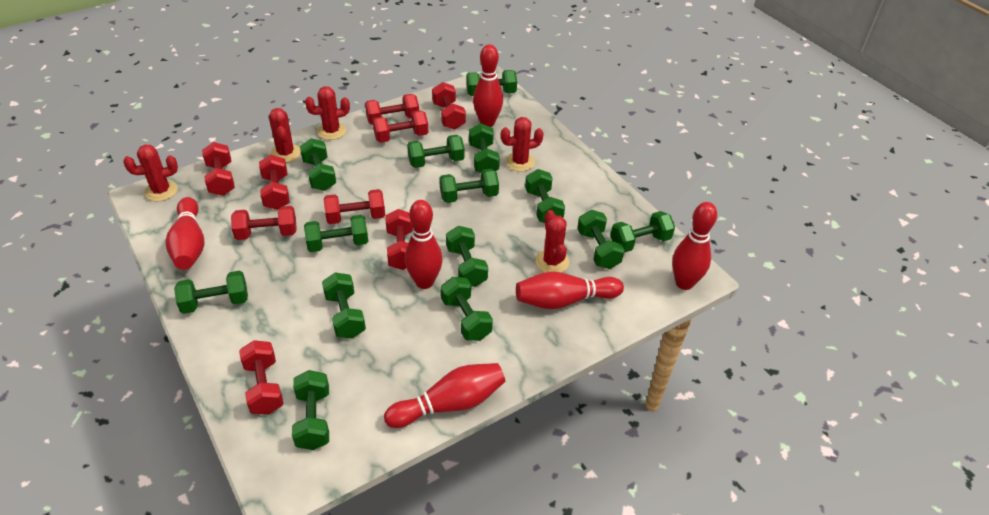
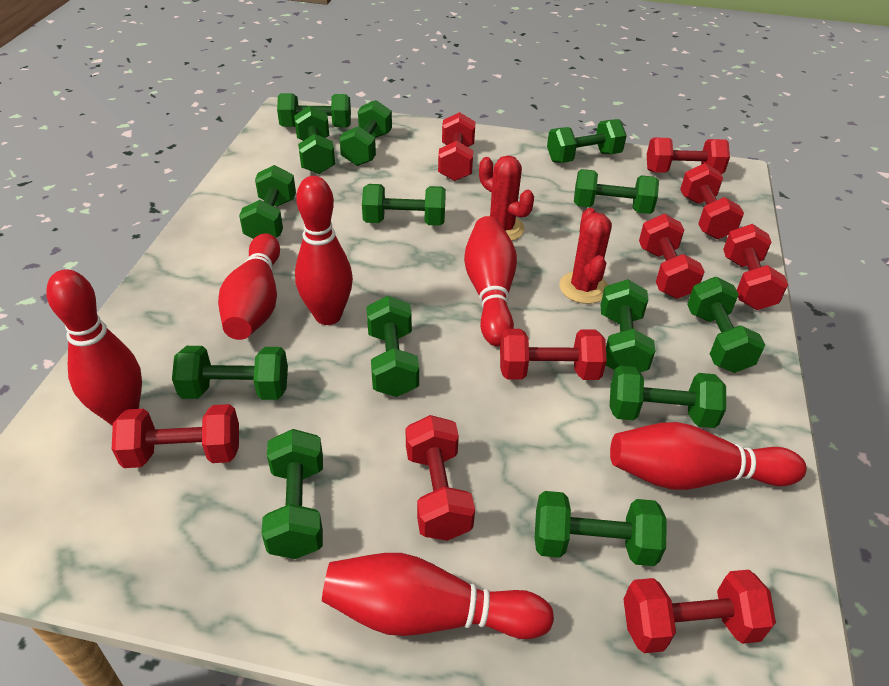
red cactus: 5 -> 2

